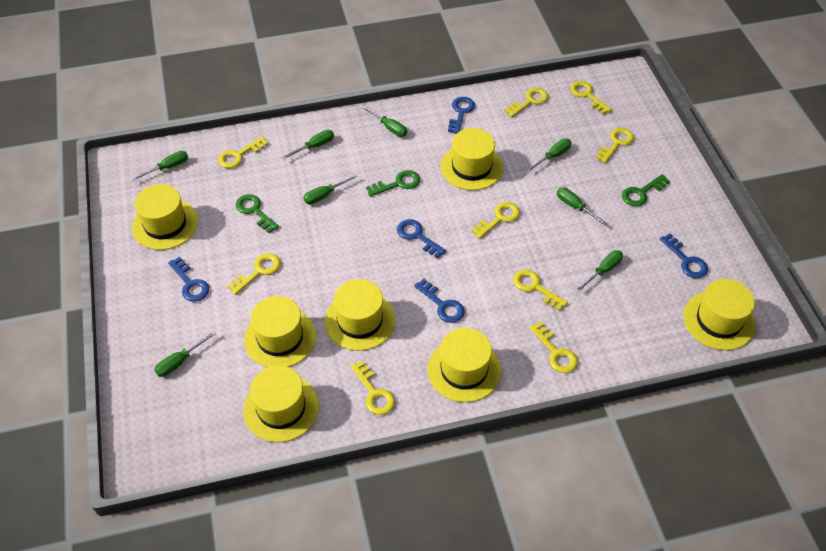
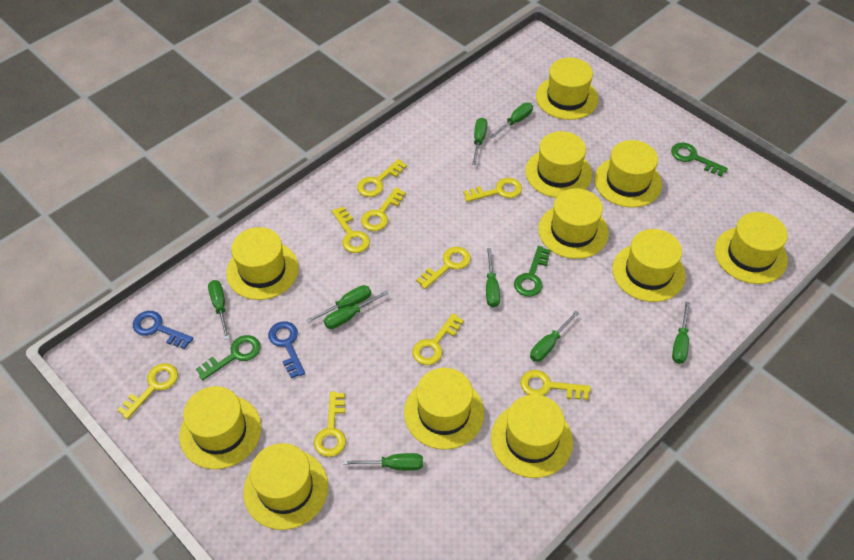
blue key: 5 -> 2
green screwdriver: 8 -> 9
yellow hat: 7 -> 11

